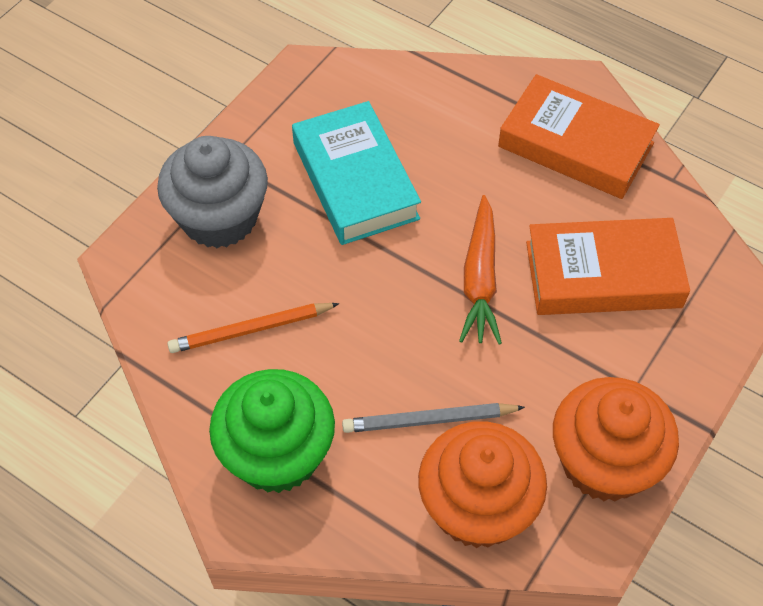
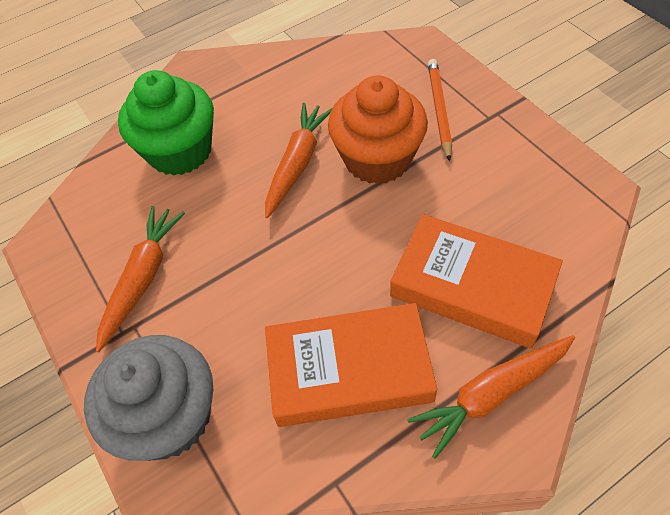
grey pencil: 1 -> 0
orange carrot: 1 -> 3
orange cupcake: 2 -> 1
turquoise book: 1 -> 0

